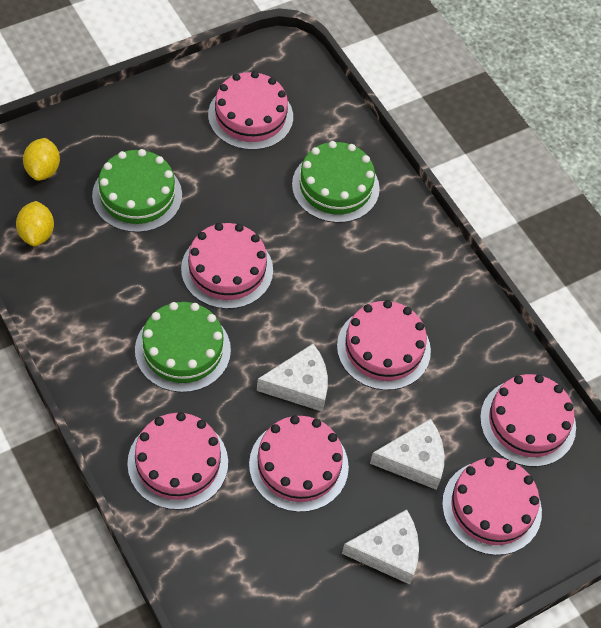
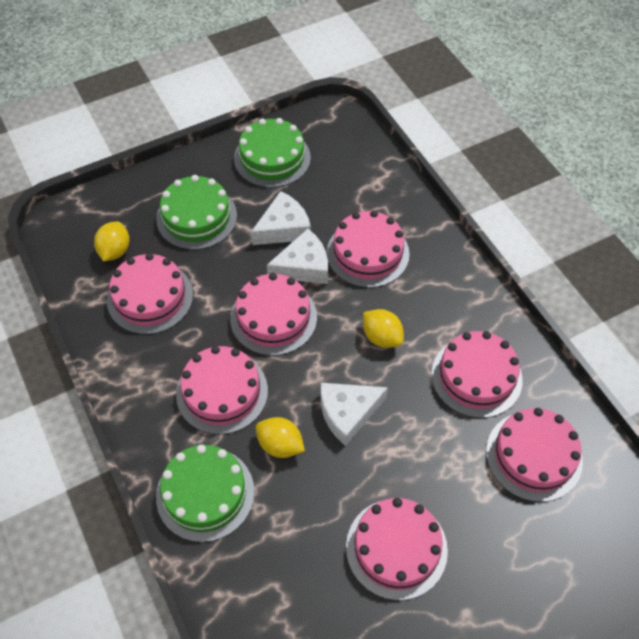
yellow lemon: 2 -> 3

